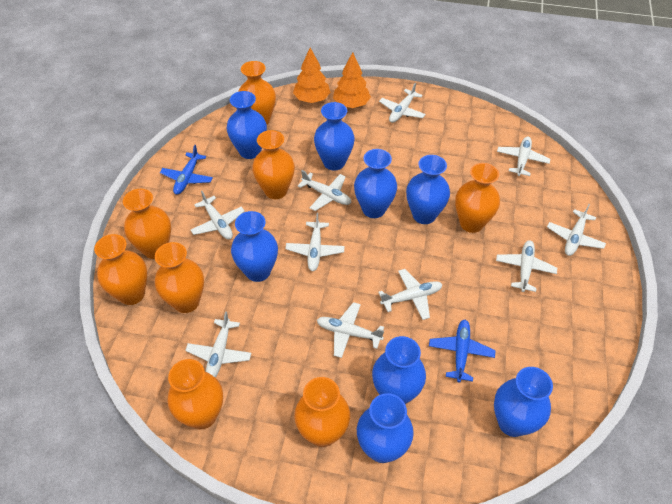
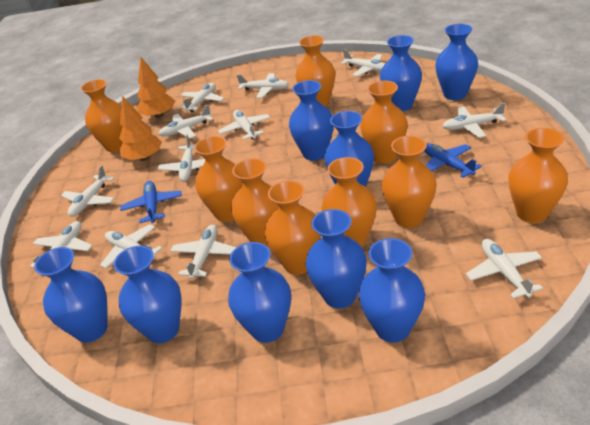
blue vase: 8 -> 9
orange vase: 8 -> 9
white plane: 10 -> 12

